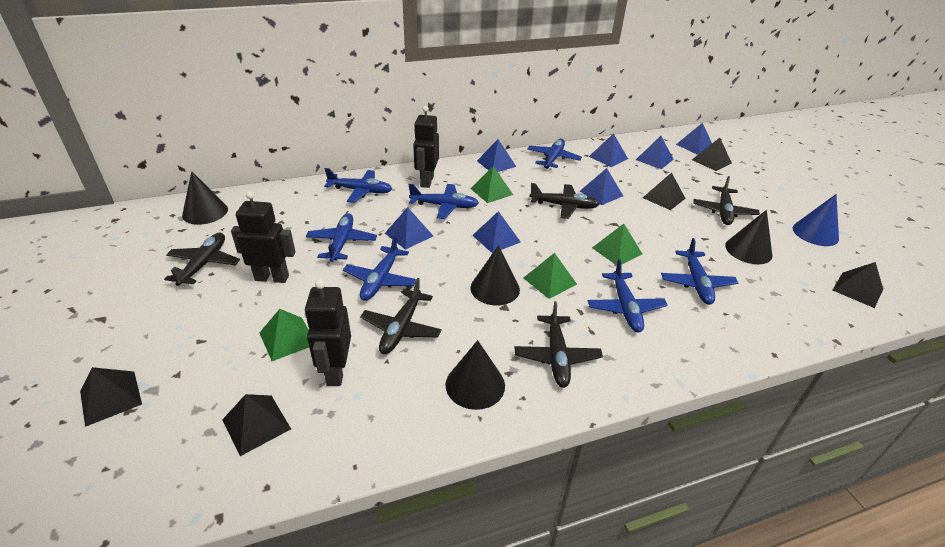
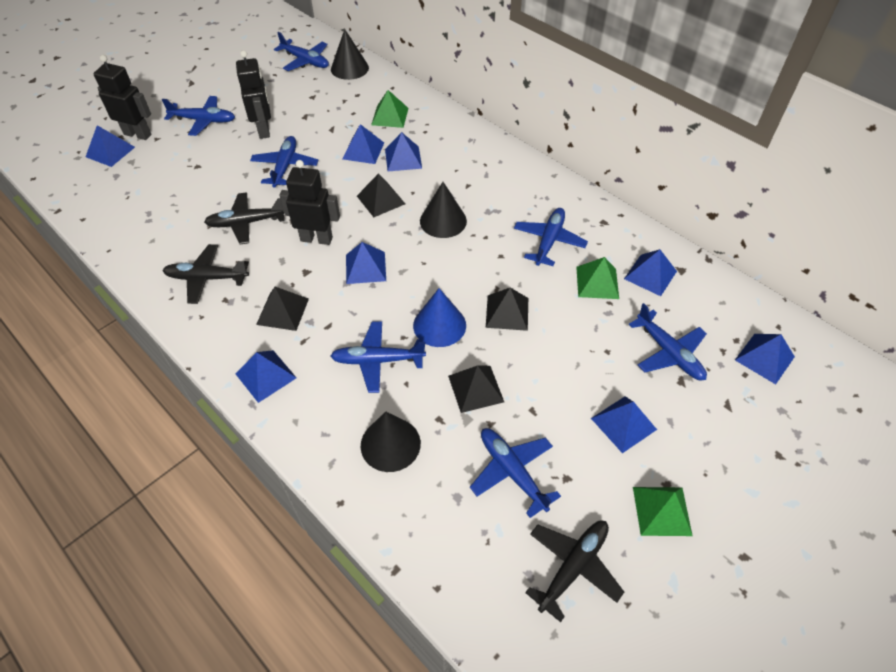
black cone: 4 -> 3
black plane: 5 -> 3
black pyramid: 5 -> 4
blue pyramid: 7 -> 8
green pyramid: 4 -> 3

